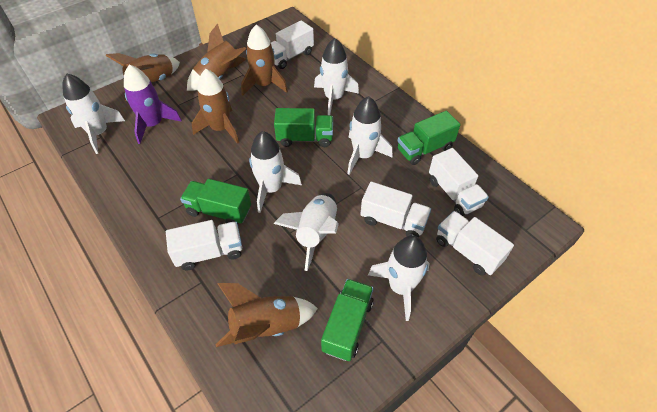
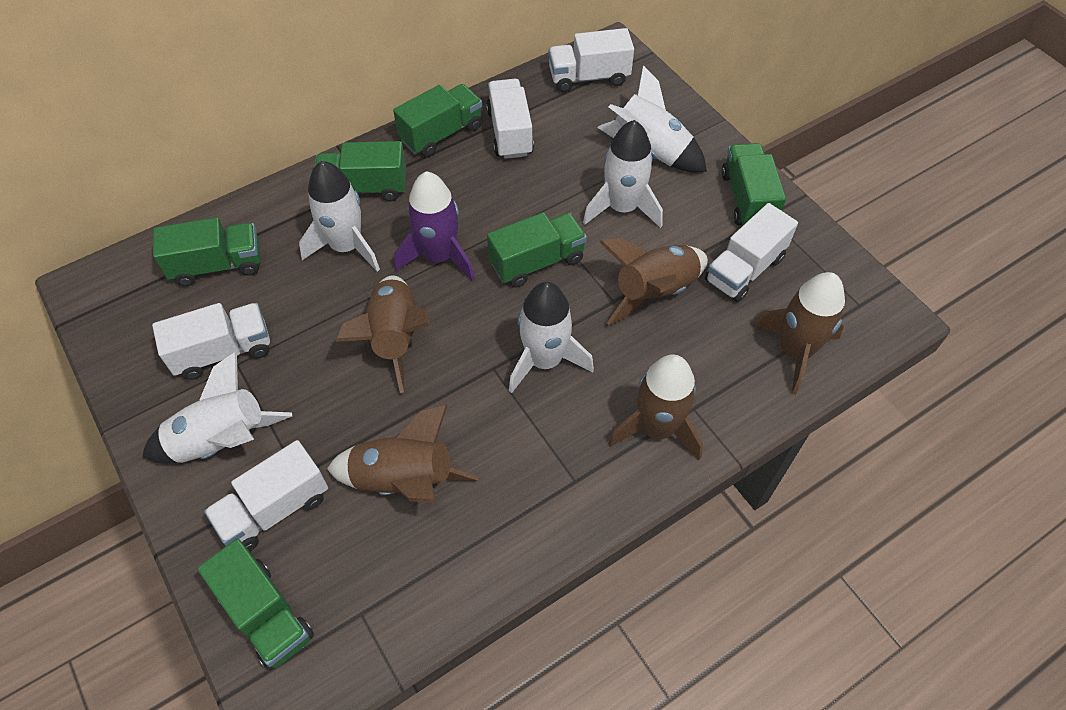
green truck: 4 -> 6
white rocket: 6 -> 5

